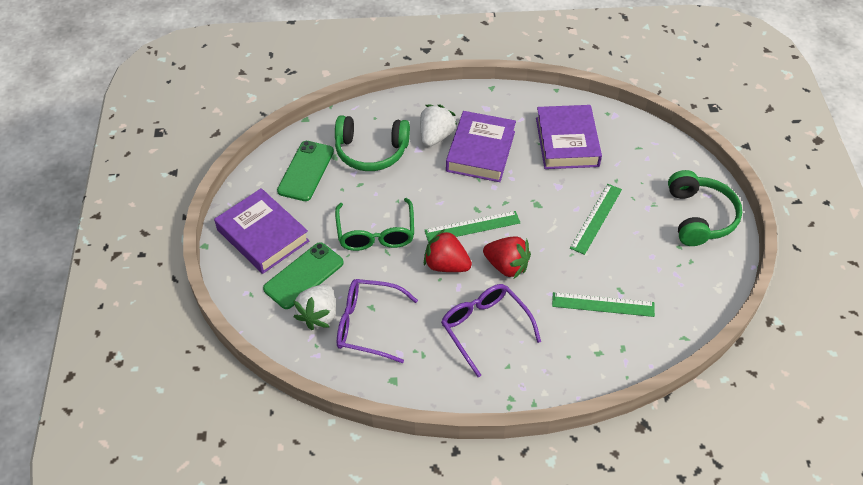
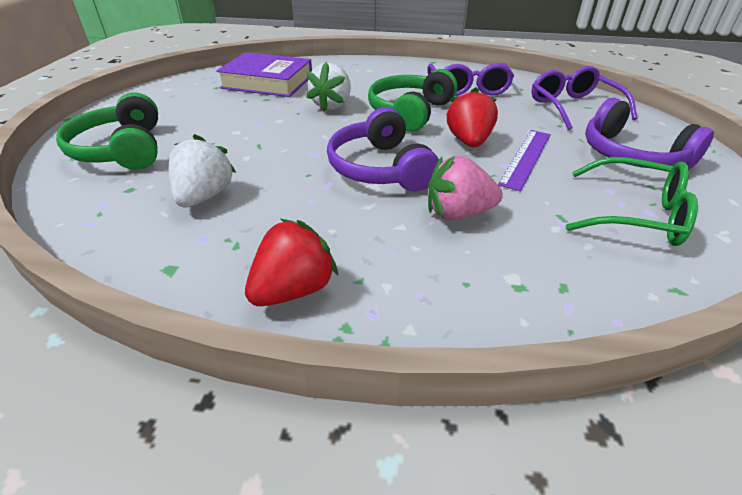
green phone: 2 -> 0
green ruler: 3 -> 0
pink strawberry: 0 -> 1
purple book: 3 -> 1
purple headphones: 0 -> 2
purple ruler: 0 -> 1

